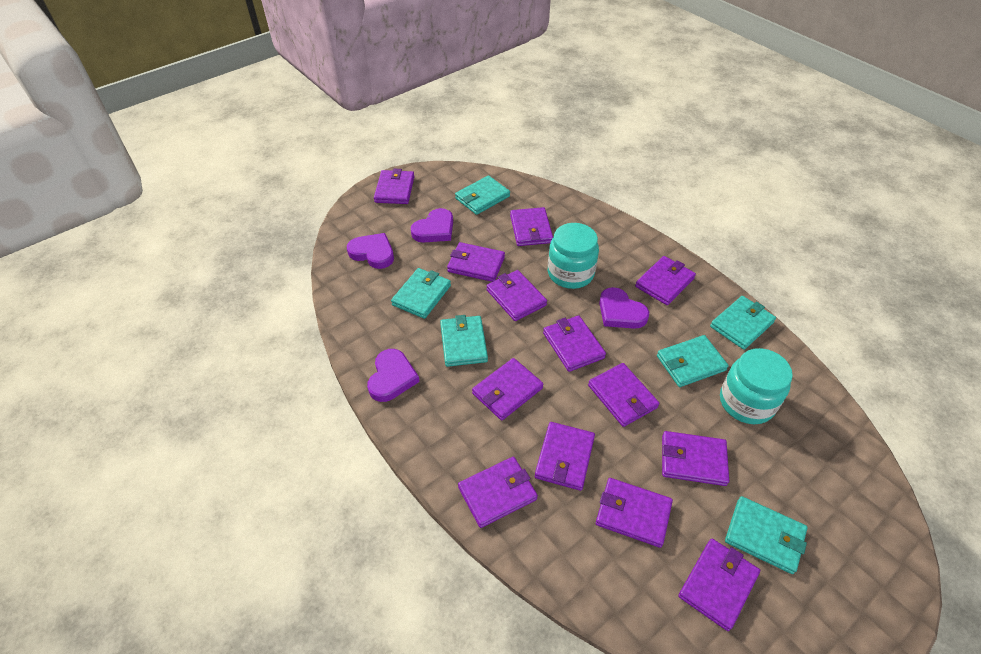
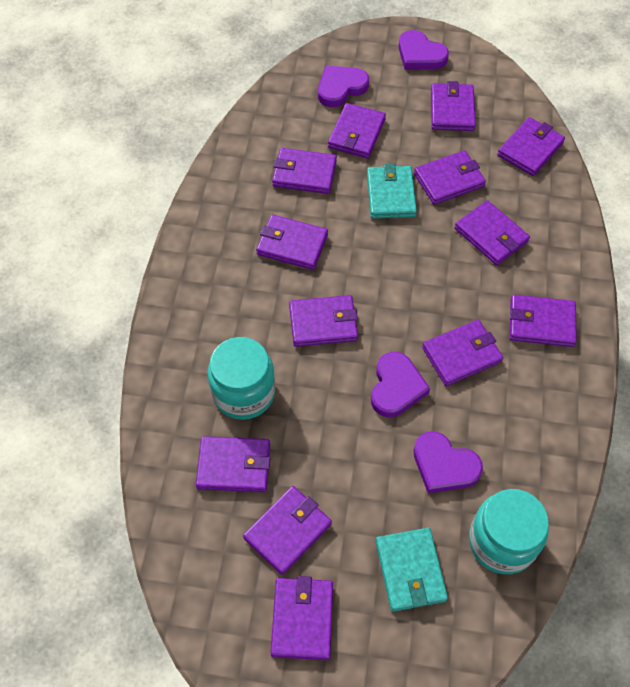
turquoise wallet: 6 -> 2

